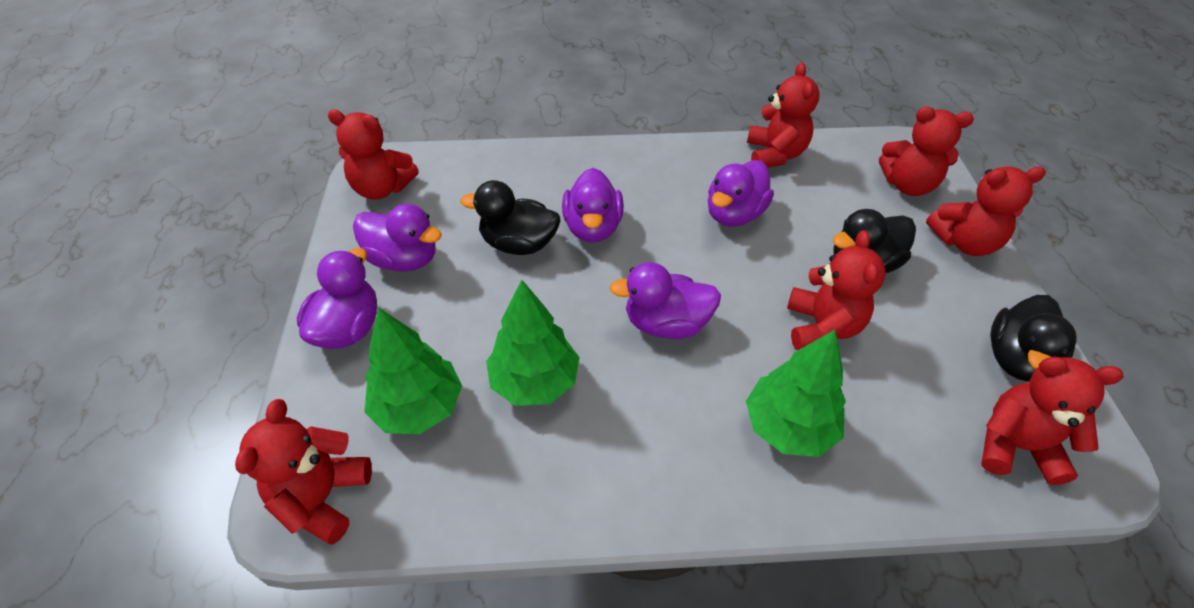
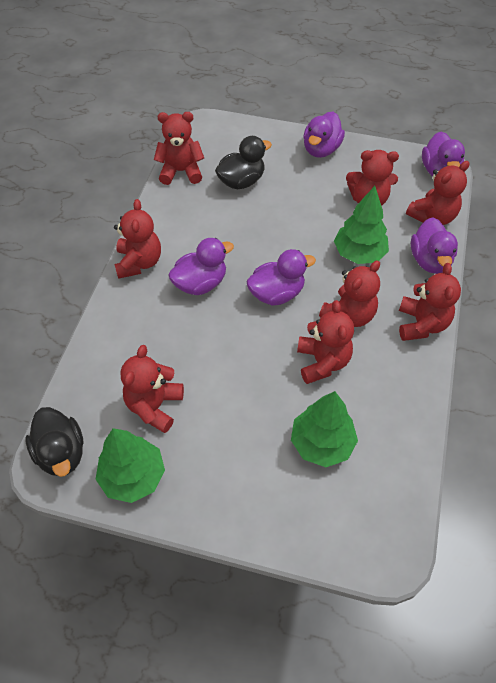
black duck: 3 -> 2
red teddy bear: 7 -> 8

